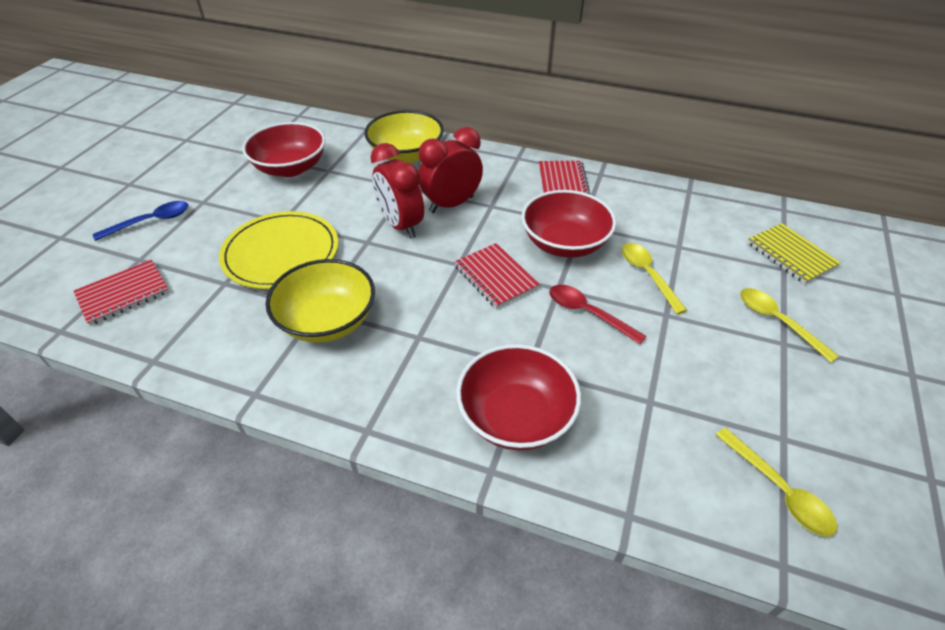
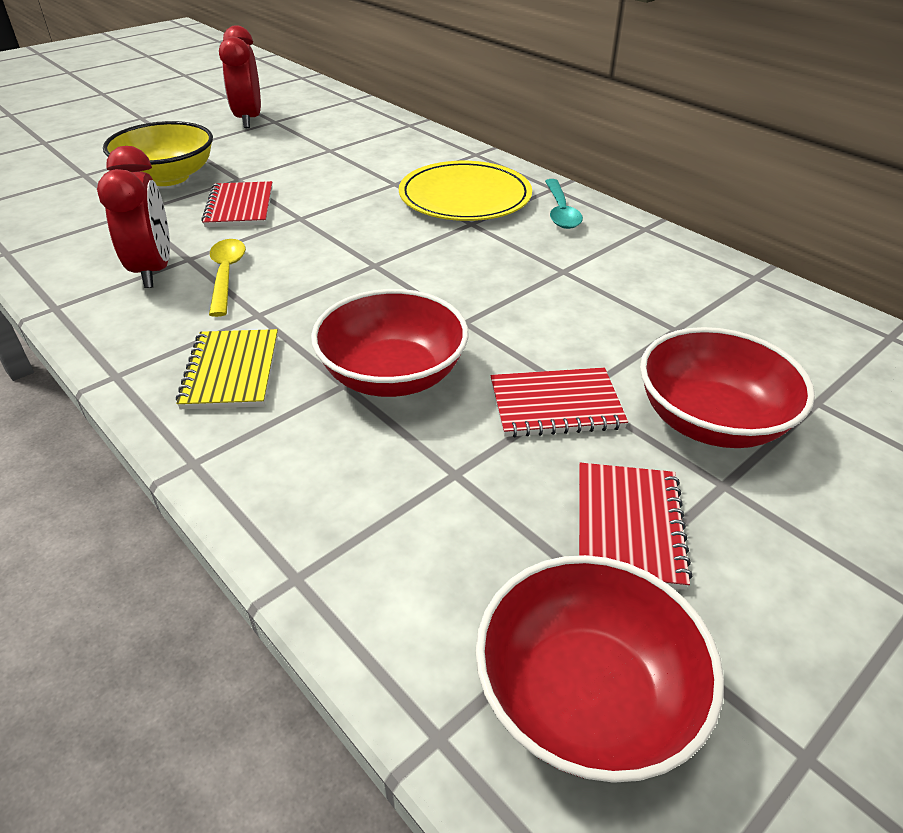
blue spoon: 1 -> 0
red spoon: 1 -> 0
turquoise spoon: 0 -> 1
yellow bowl: 2 -> 1
yellow spoon: 3 -> 1

